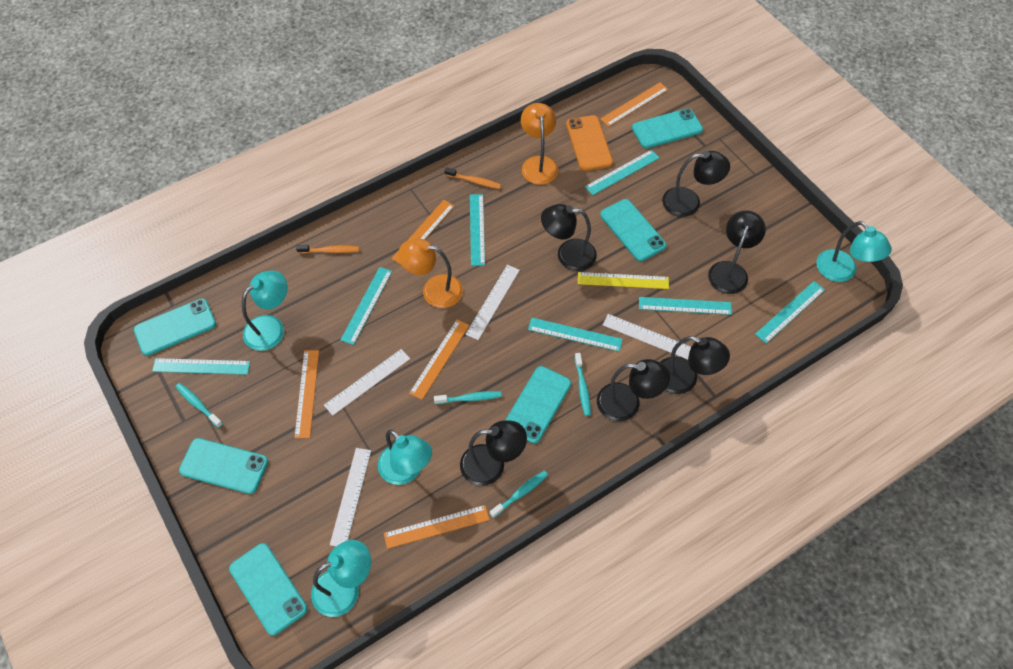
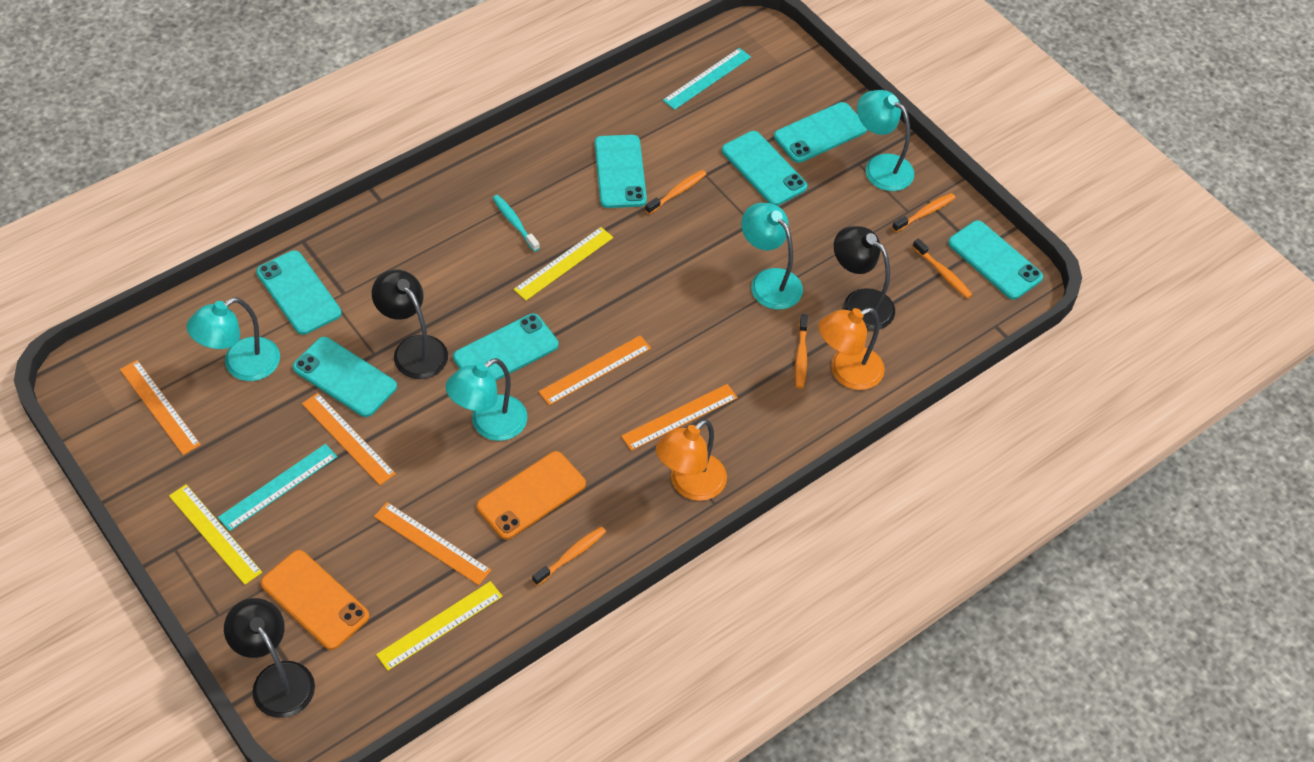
black lamp: 6 -> 3
orange phone: 1 -> 2
orange toothbrush: 2 -> 5
turquoise phone: 6 -> 7
turquoise ruler: 7 -> 2
turquoise toothbrush: 4 -> 1
white ruler: 4 -> 0
yellow ruler: 1 -> 3

